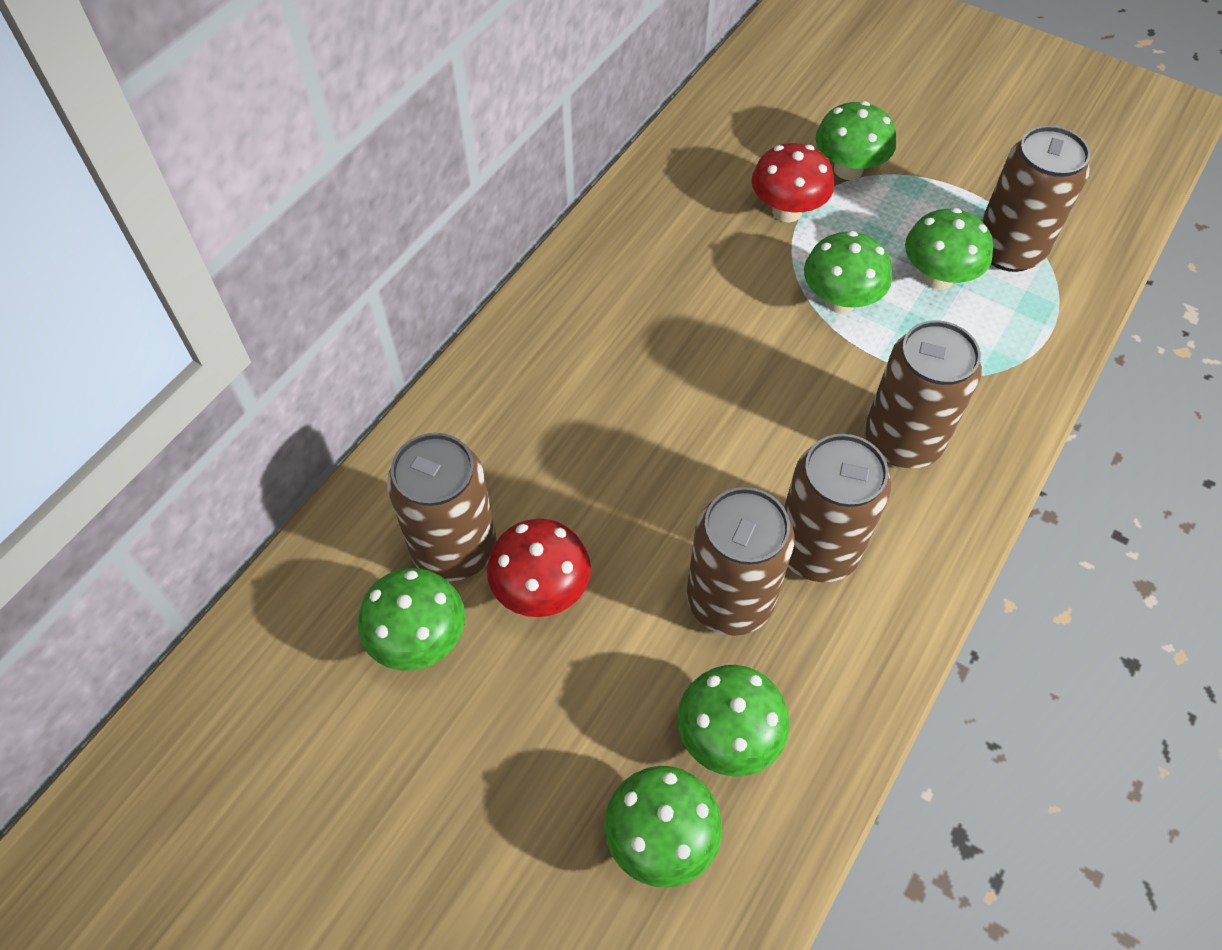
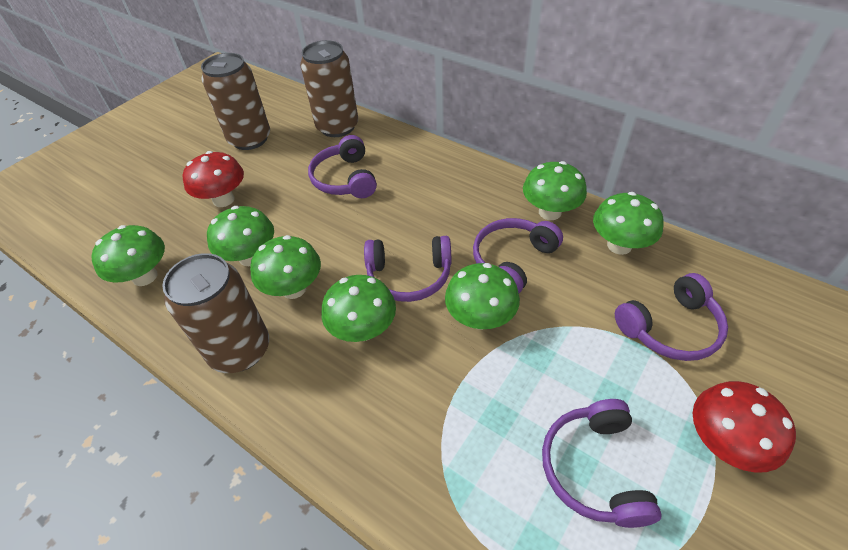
brown can: 5 -> 3
green mushroom: 6 -> 7
purple headphones: 0 -> 5

